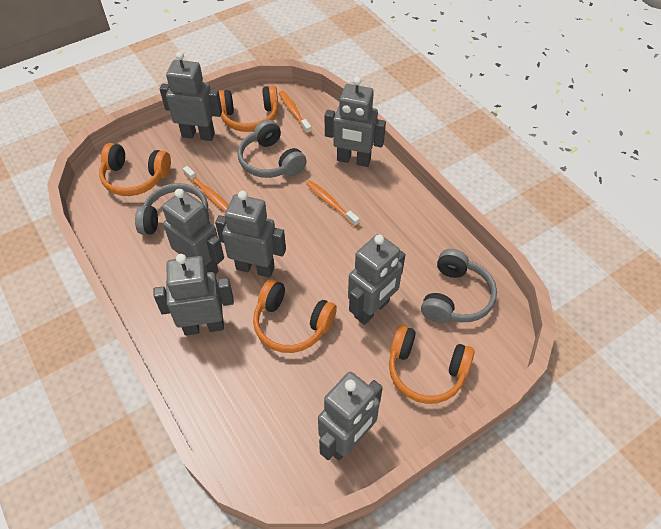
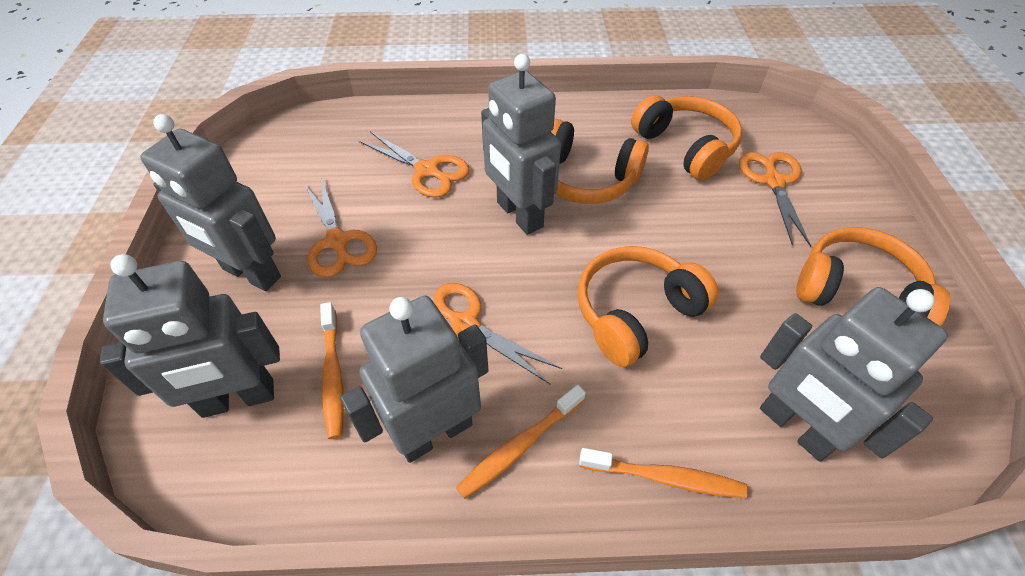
grey headphones: 3 -> 0
grey robot: 7 -> 5
orange scissors: 0 -> 4

